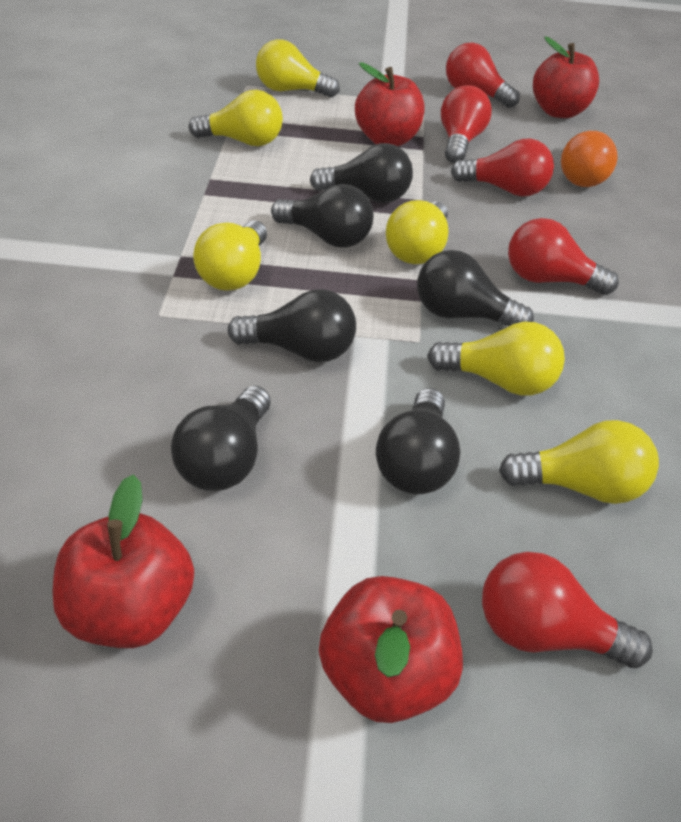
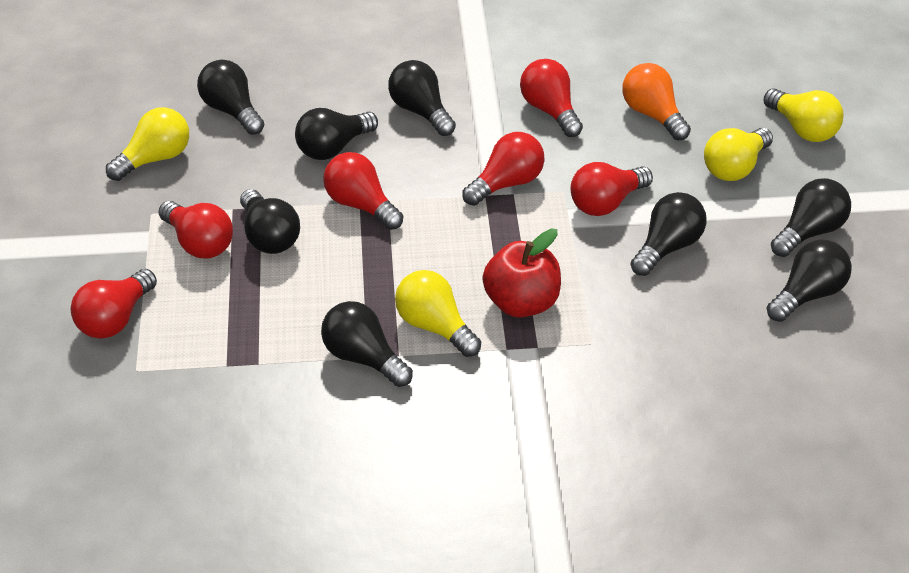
black light bulb: 6 -> 8
red apple: 4 -> 1
red light bulb: 5 -> 6
yellow light bulb: 6 -> 4

